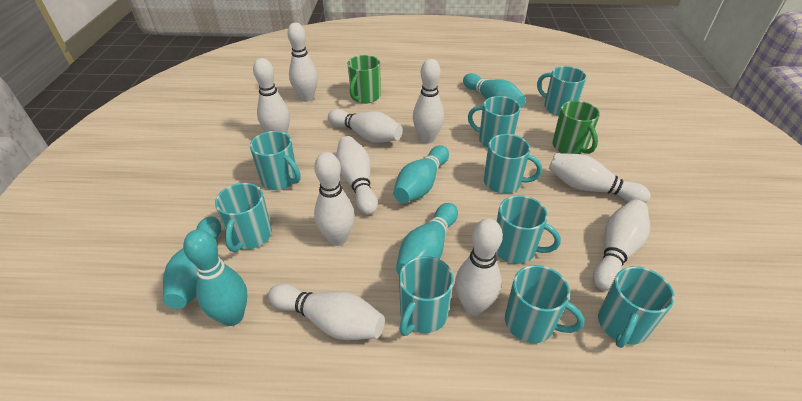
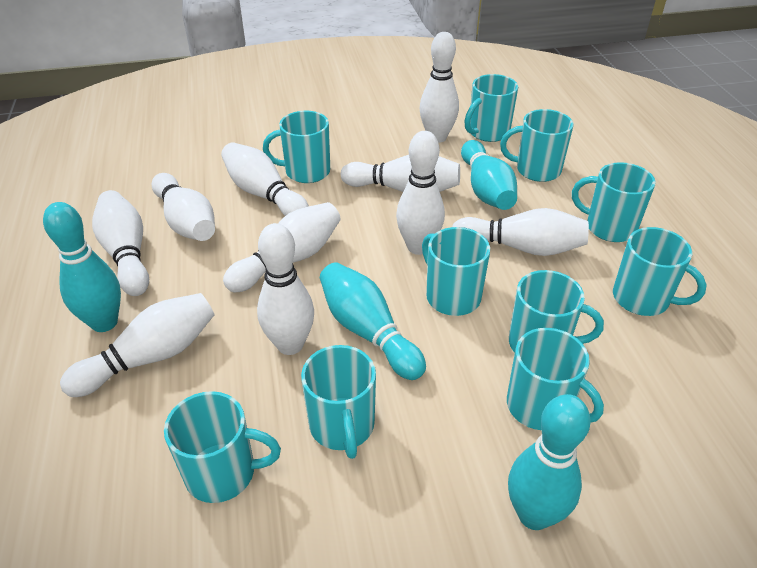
green mug: 2 -> 0
turquoise bowling pin: 5 -> 4
turquoise mug: 9 -> 10

